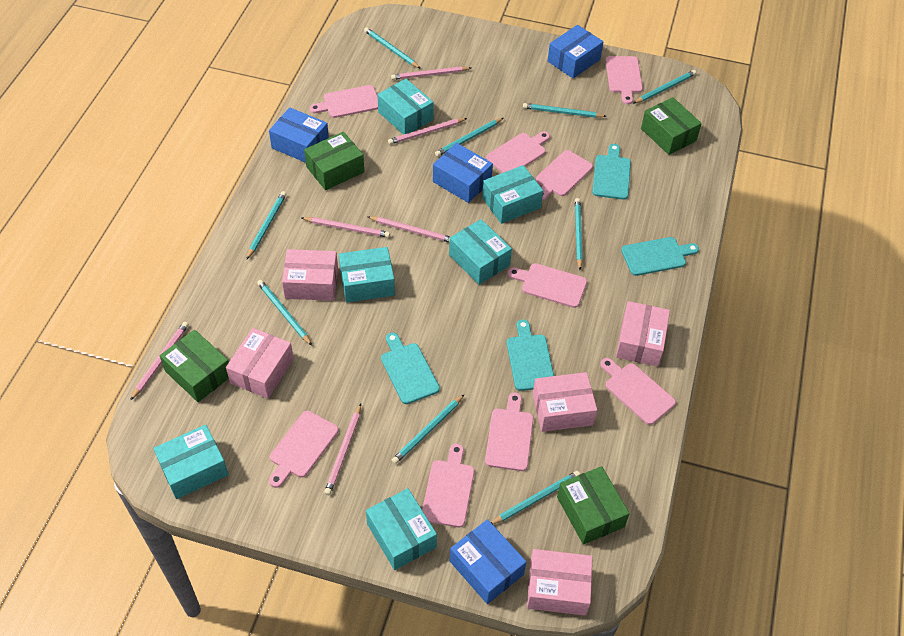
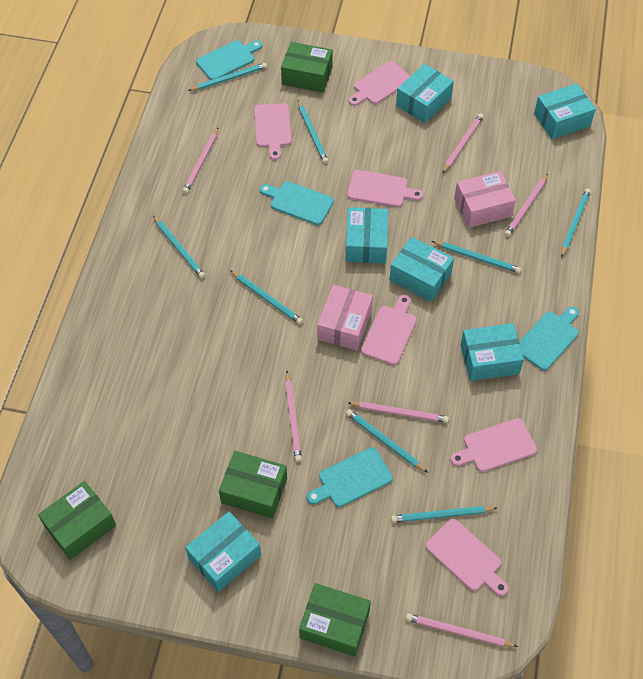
blue box: 4 -> 0
pink box: 5 -> 2
pink cutting board: 9 -> 6
turquoise pencil: 9 -> 8

